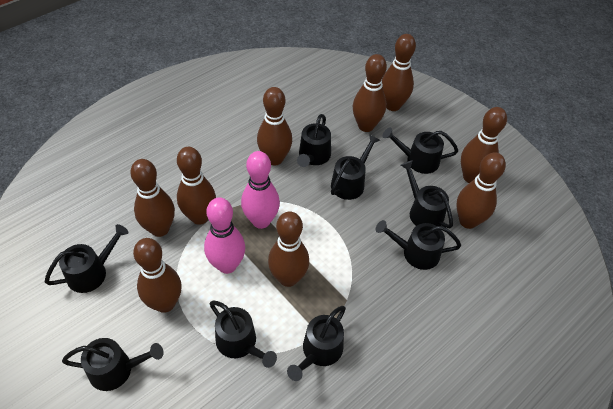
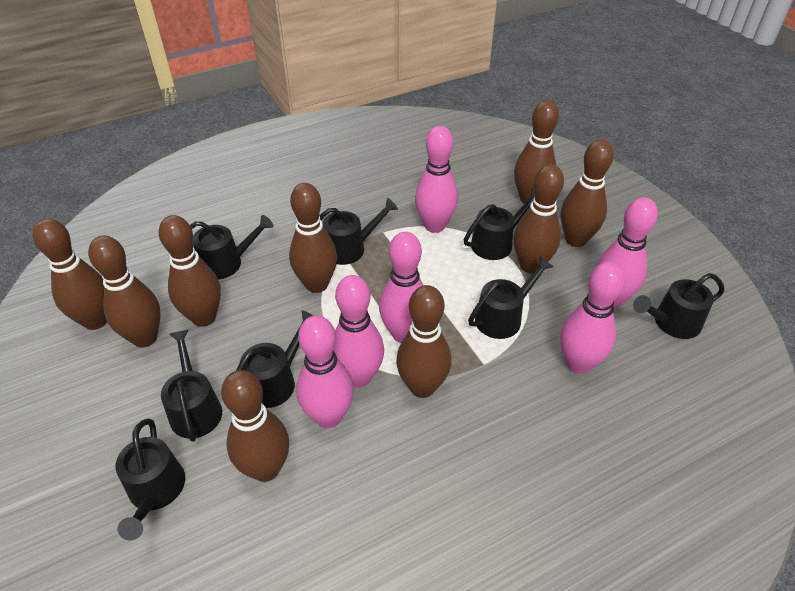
black watering can: 9 -> 8
pink bowling pin: 2 -> 6

